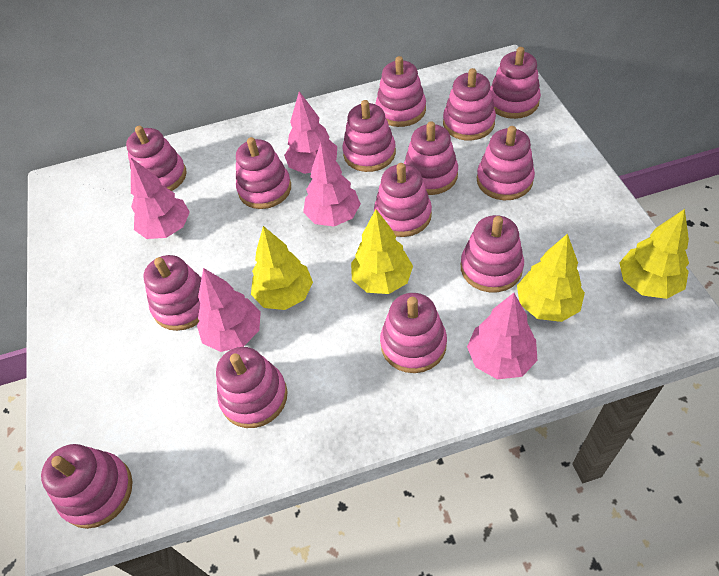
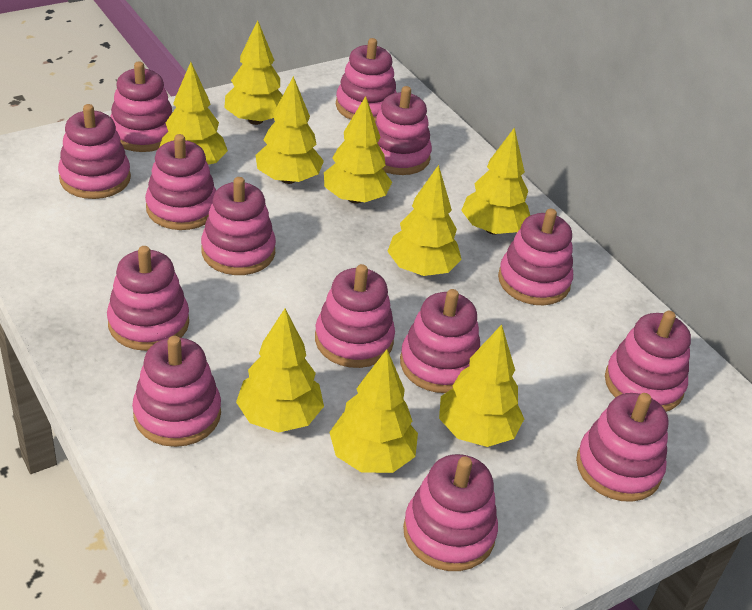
pink tree: 5 -> 0
yellow tree: 4 -> 9

